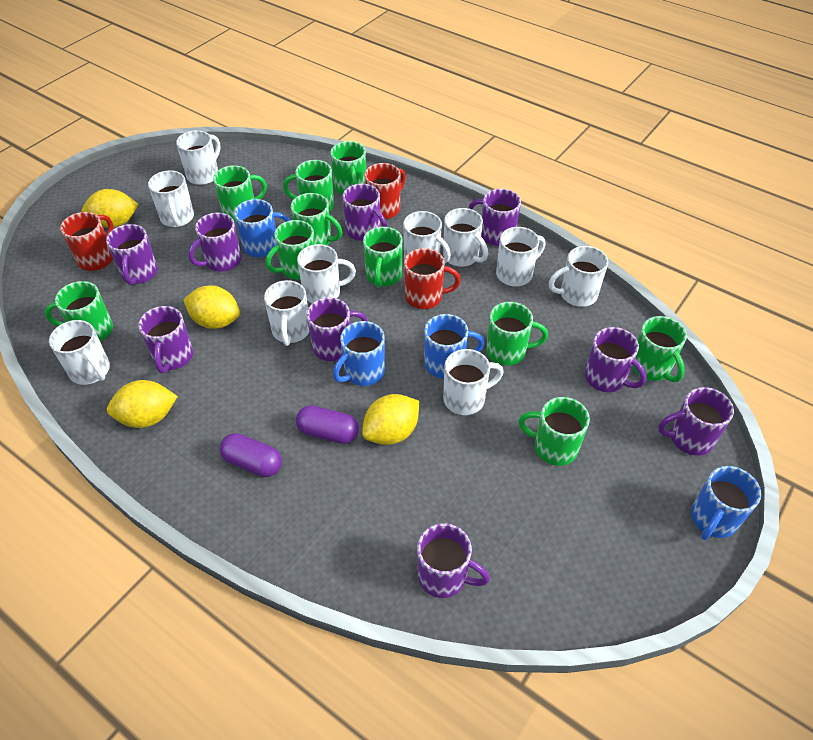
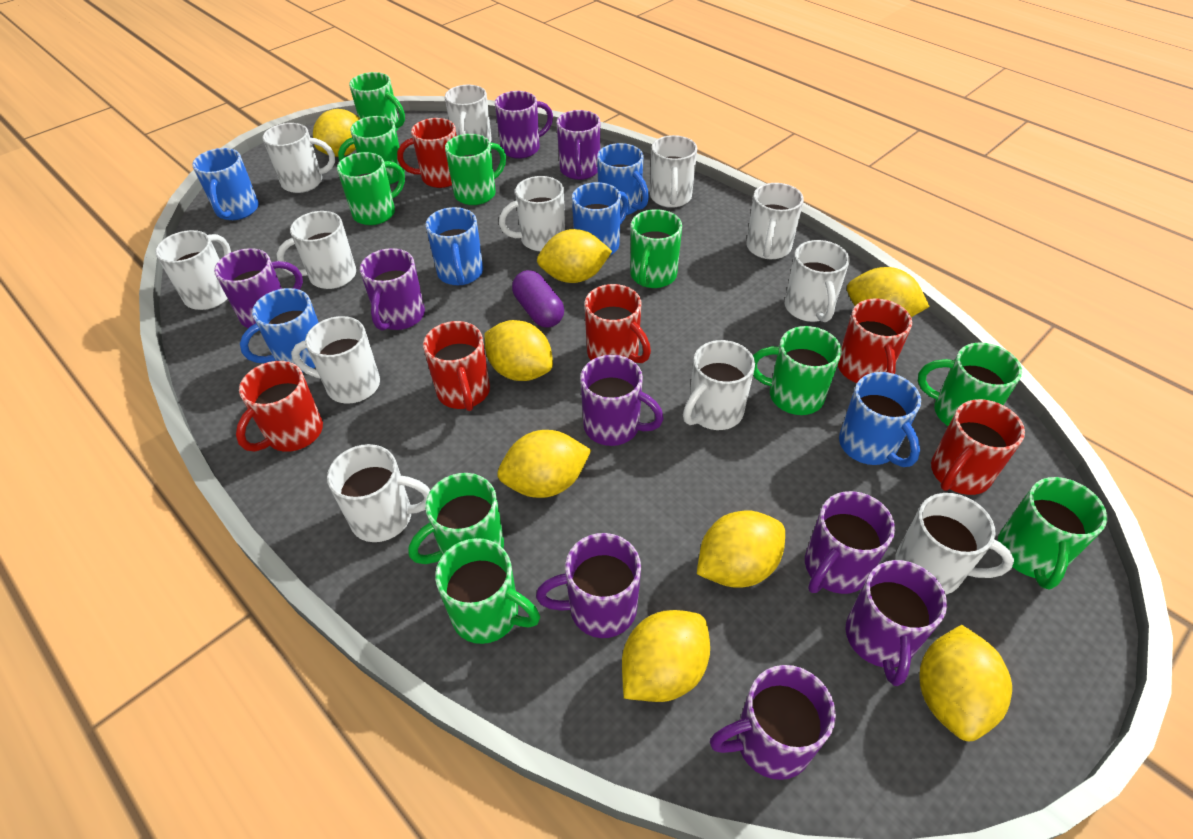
blue mug: 4 -> 6
purple capsule: 2 -> 1
red mug: 3 -> 6
white mug: 10 -> 12
yellow lemon: 4 -> 8

